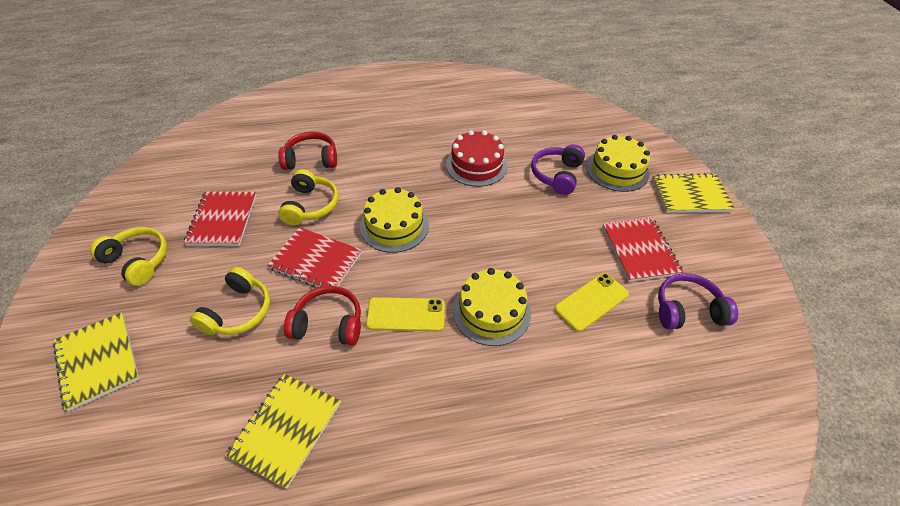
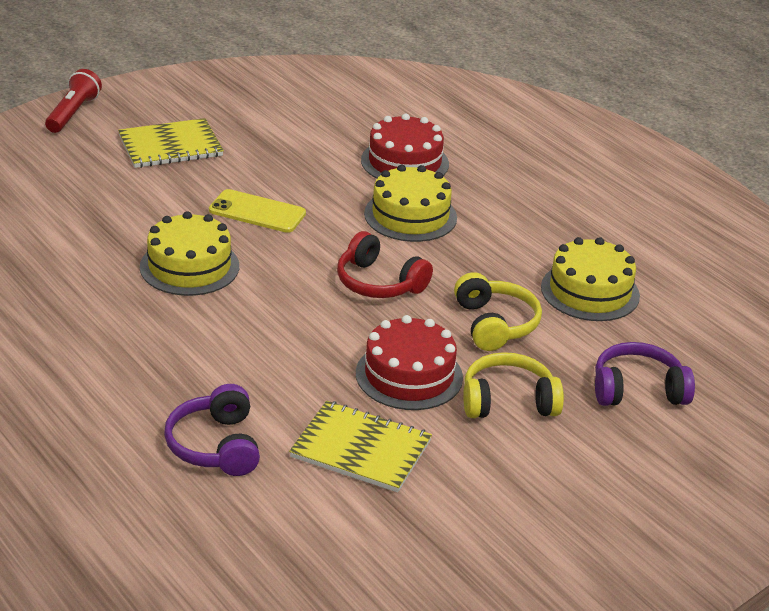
red cake: 1 -> 2
red flashlight: 0 -> 1
red headphones: 2 -> 1
red notebook: 3 -> 0
yellow headphones: 3 -> 2
yellow notebook: 3 -> 2
yellow phone: 2 -> 1

